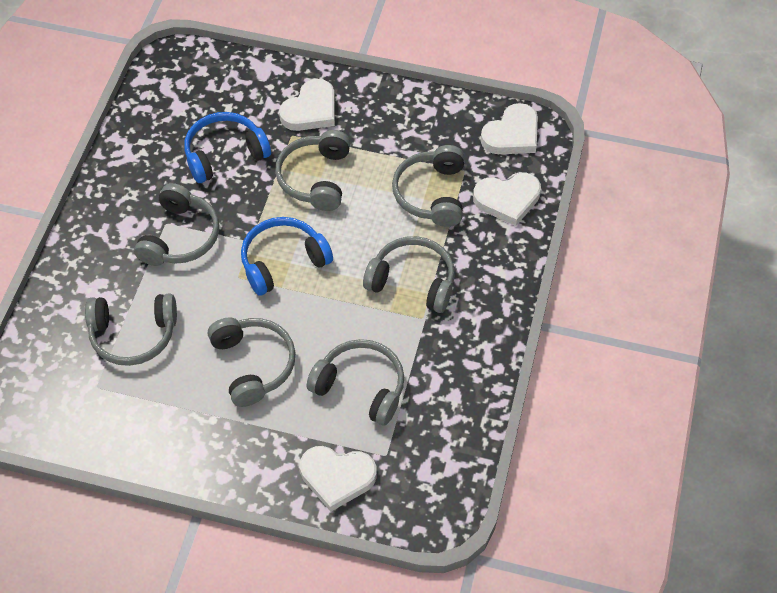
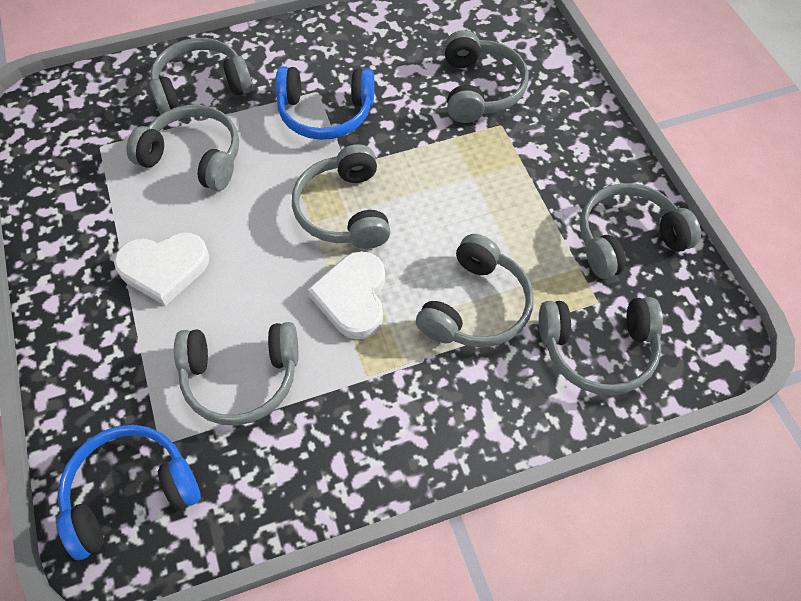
grey headphones: 7 -> 8
white heart: 4 -> 2

